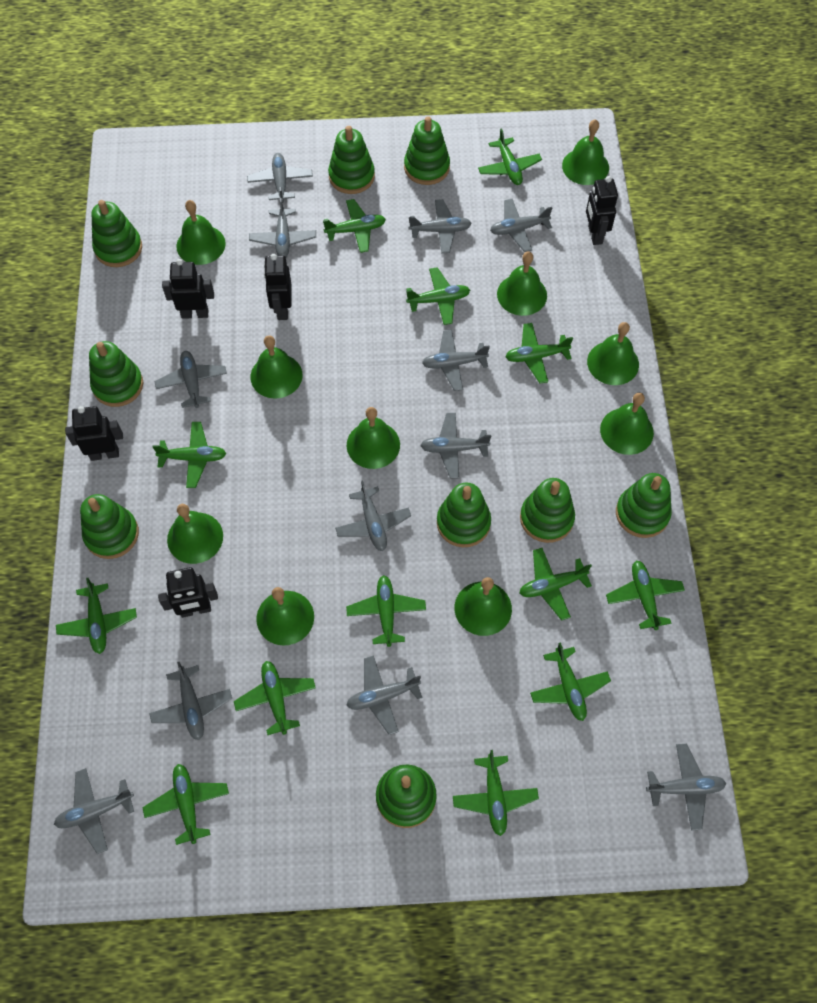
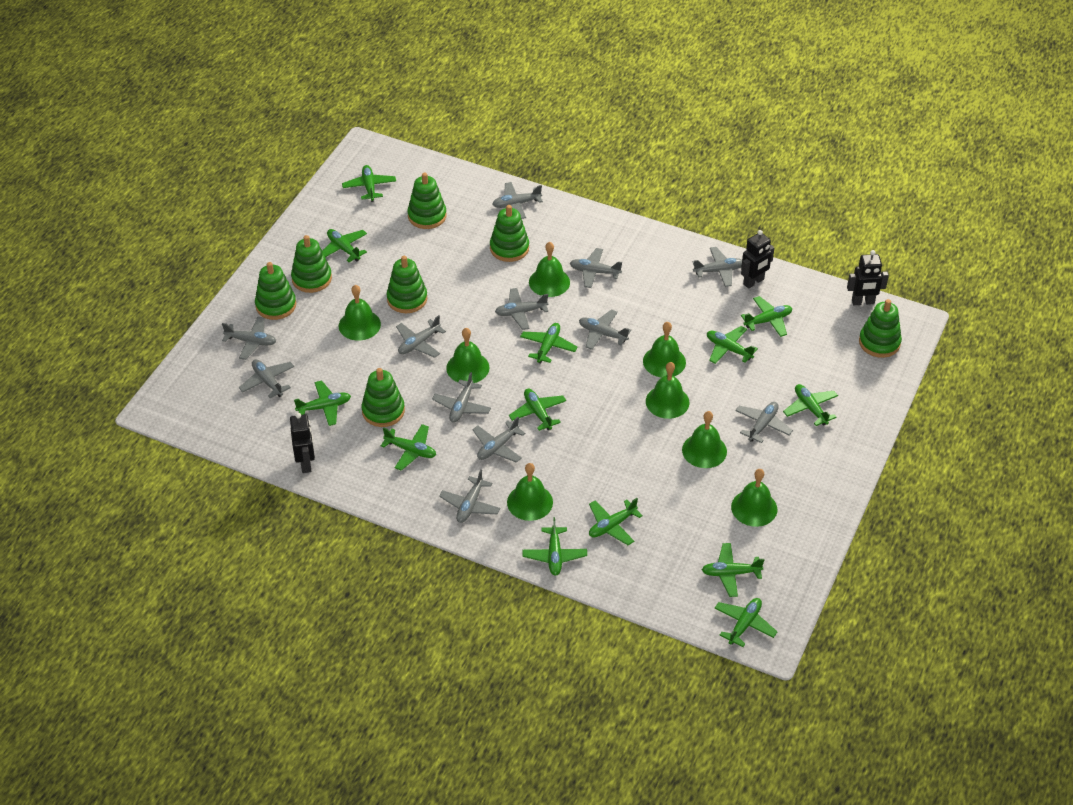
black robot: 5 -> 3
green bell: 10 -> 8
green stacking toy: 9 -> 7

